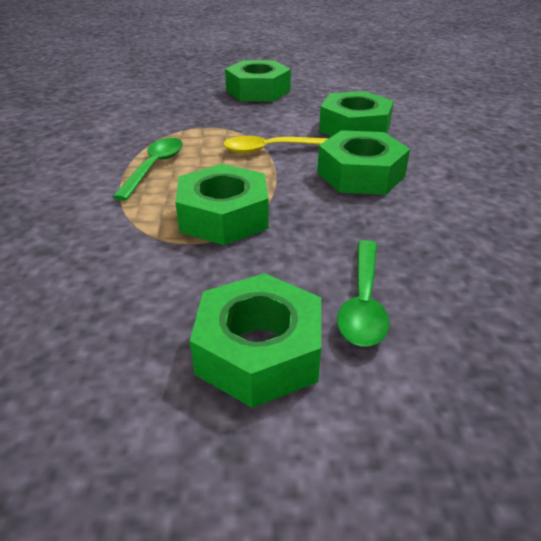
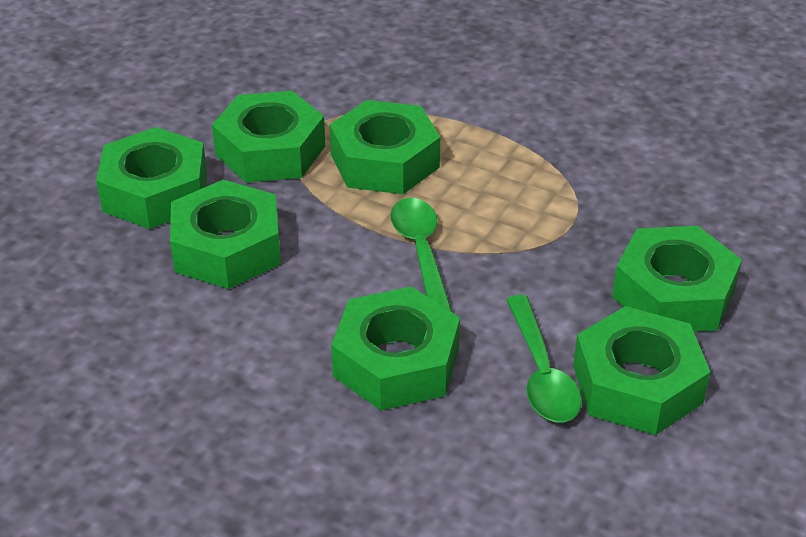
green nut: 5 -> 7
yellow spoon: 1 -> 0

